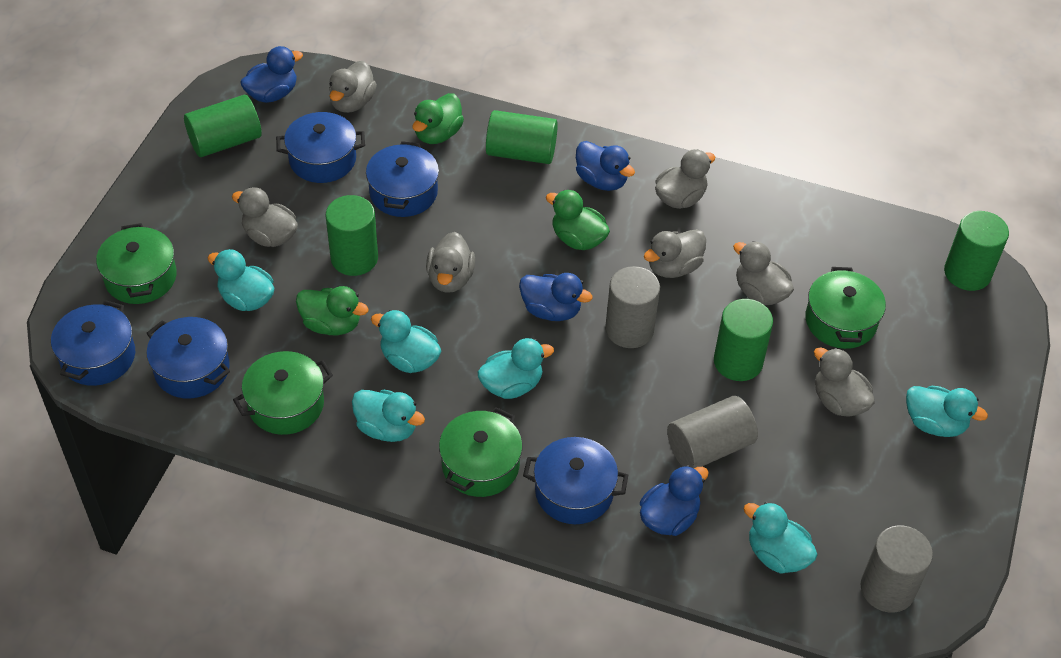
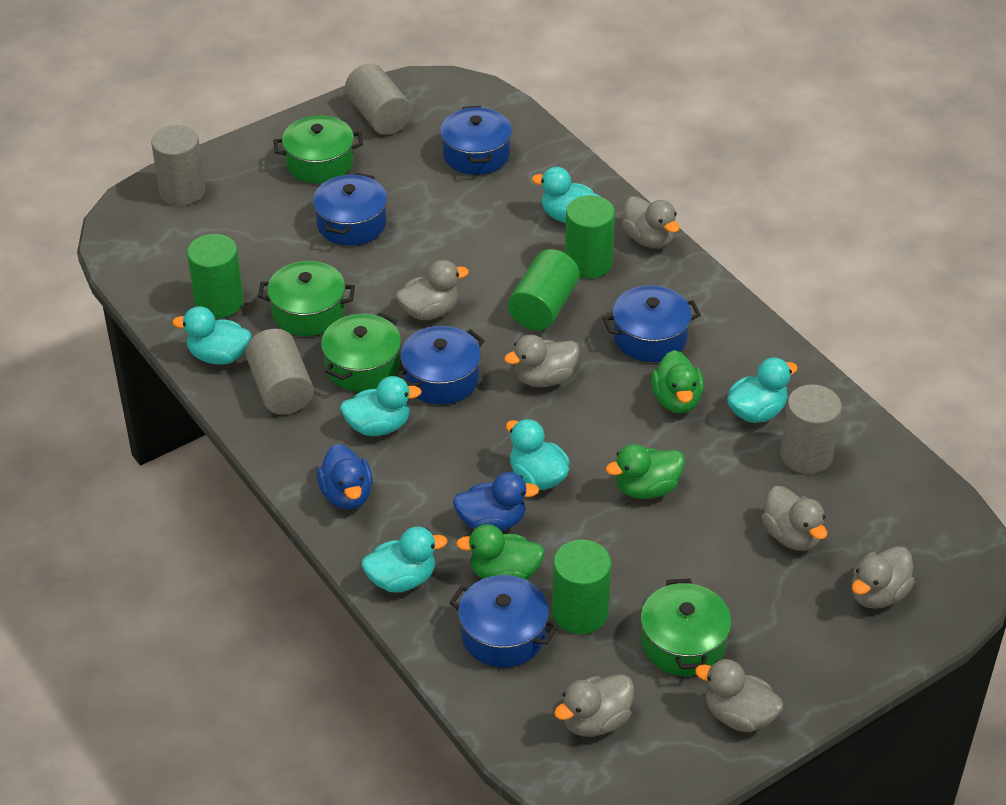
blue duck: 4 -> 2
green cylinder: 5 -> 4
grey cylinder: 3 -> 4

